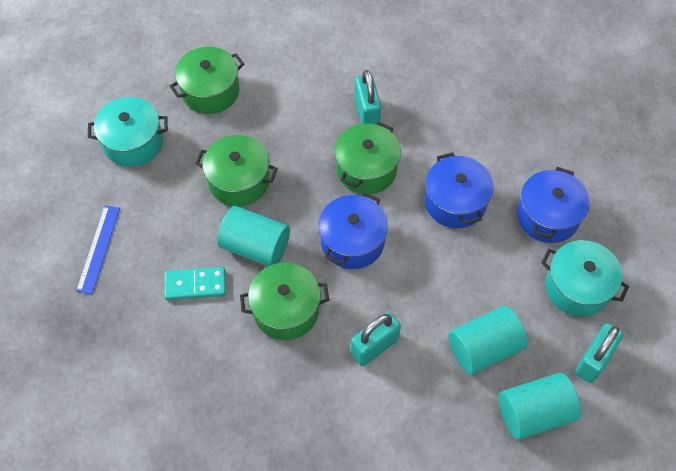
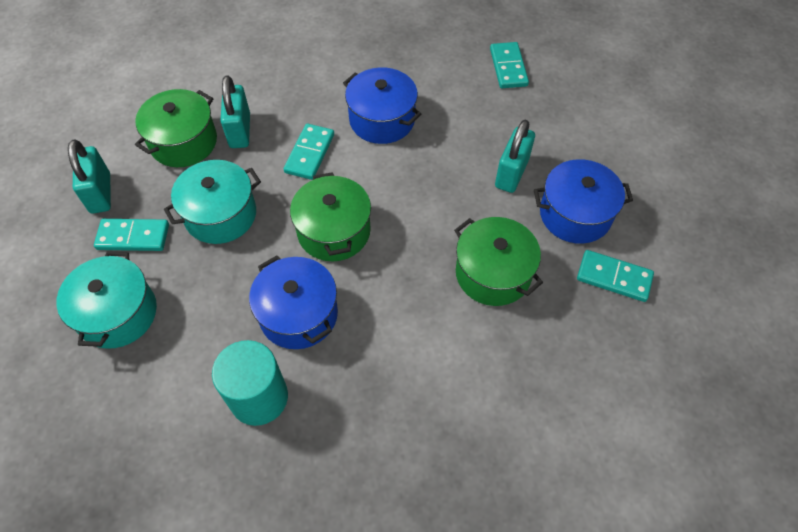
blue ruler: 1 -> 0
green pot: 4 -> 3
turquoise cylinder: 3 -> 1
turquoise domino: 1 -> 4

